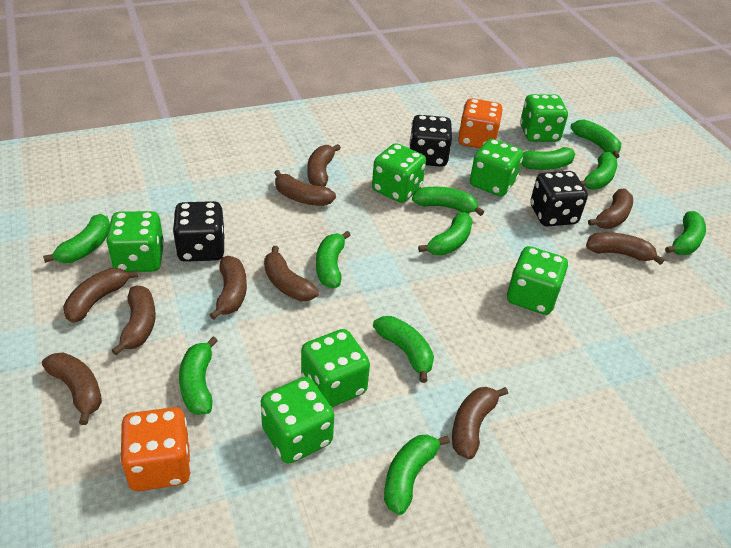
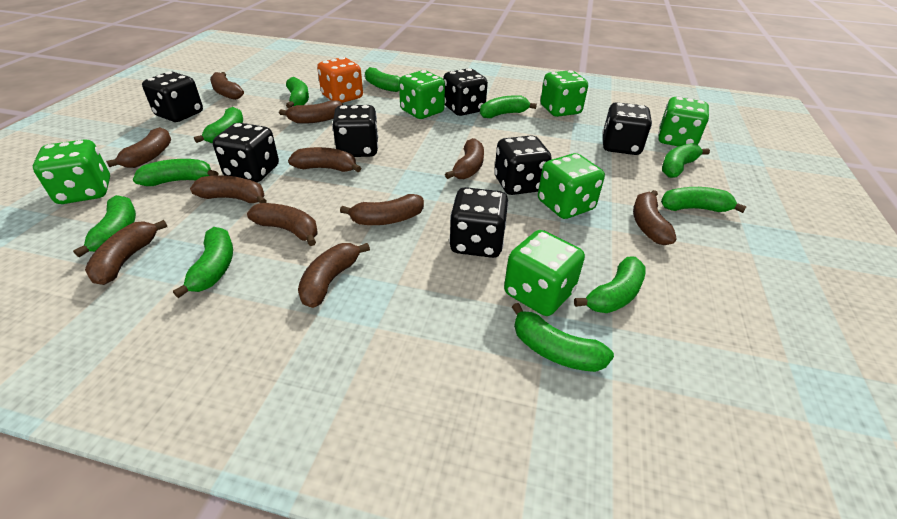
black dice: 3 -> 7
brown banana: 10 -> 11
green dice: 7 -> 6
orange dice: 2 -> 1

